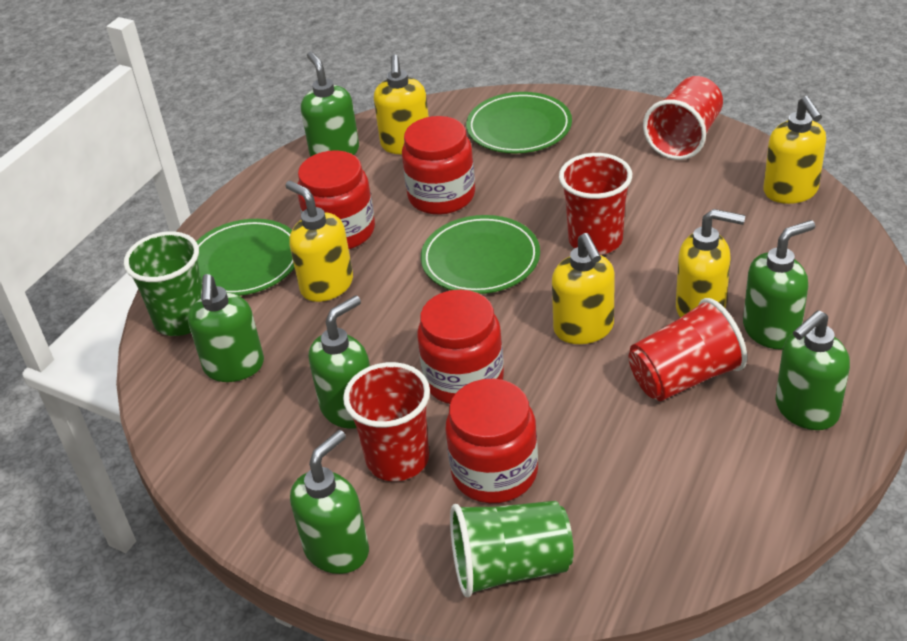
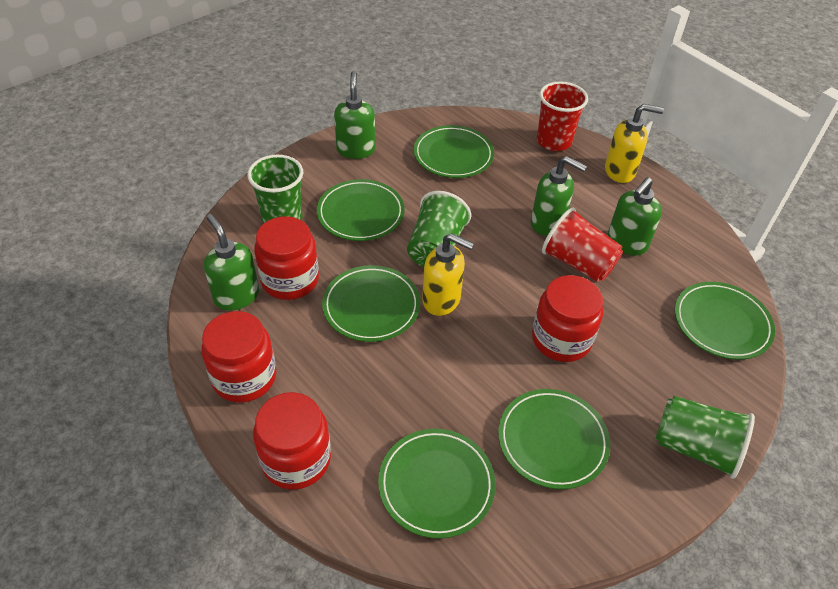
green cup: 2 -> 3
green plate: 3 -> 6
green soap dispenser: 6 -> 4
red cup: 4 -> 2
yellow soap dispenser: 5 -> 2

